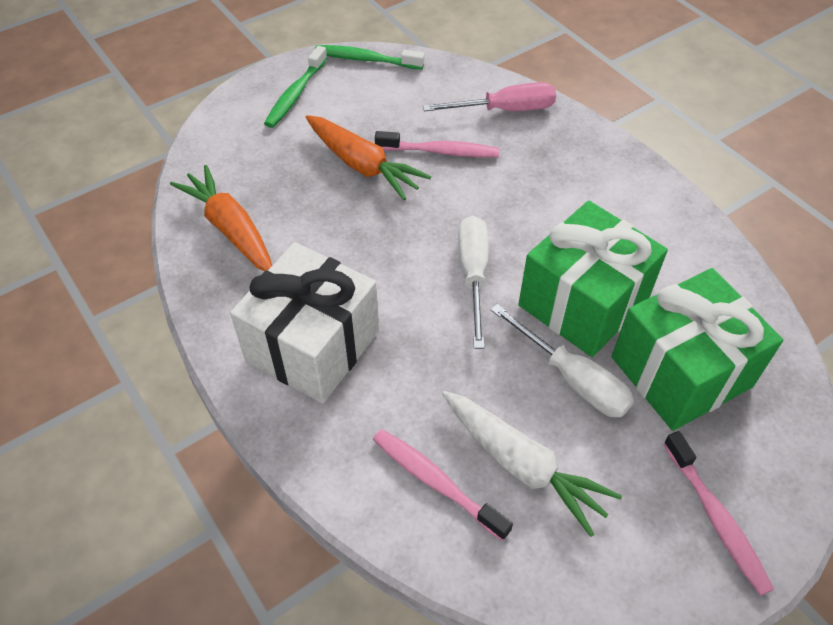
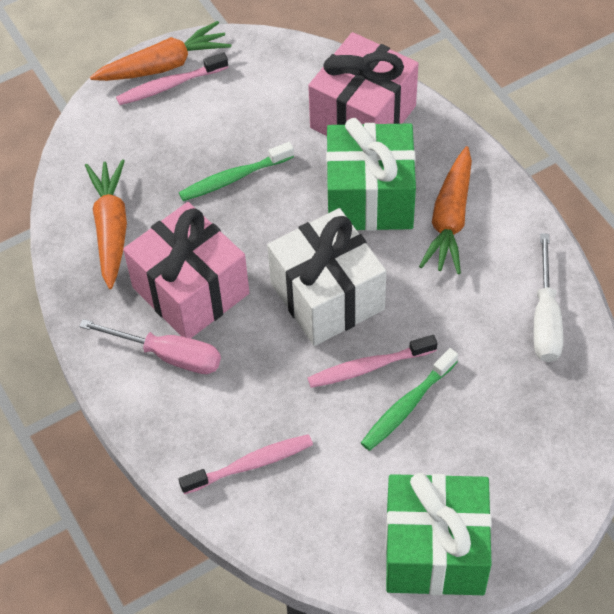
orange carrot: 2 -> 3
pink gift: 0 -> 2
white carrot: 1 -> 0
white screwdriver: 2 -> 1

